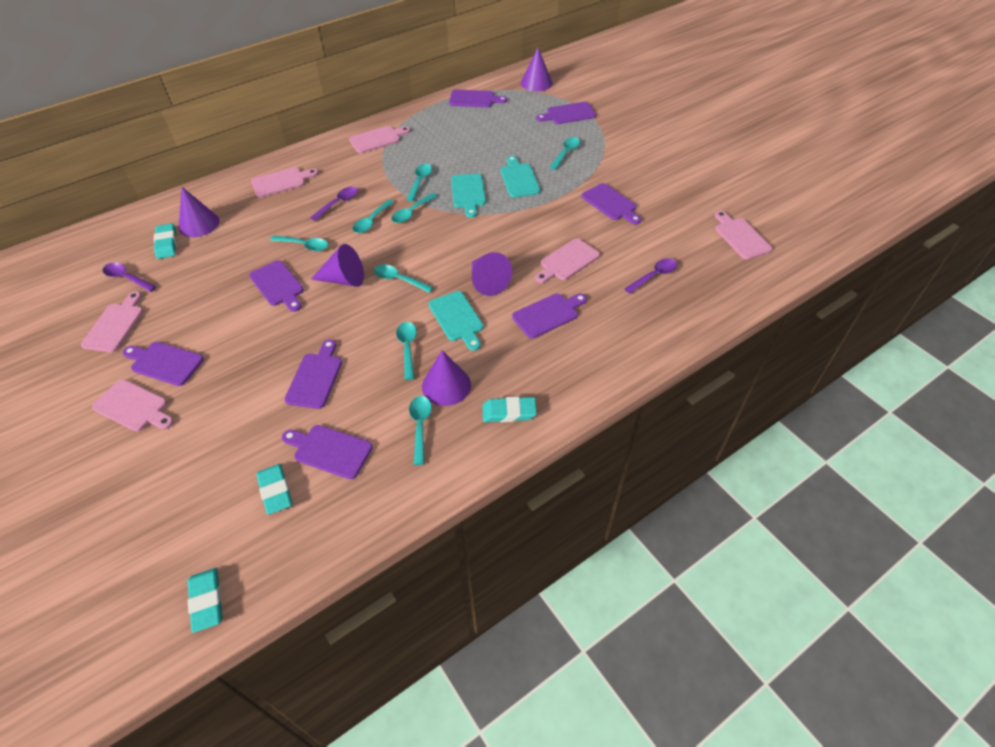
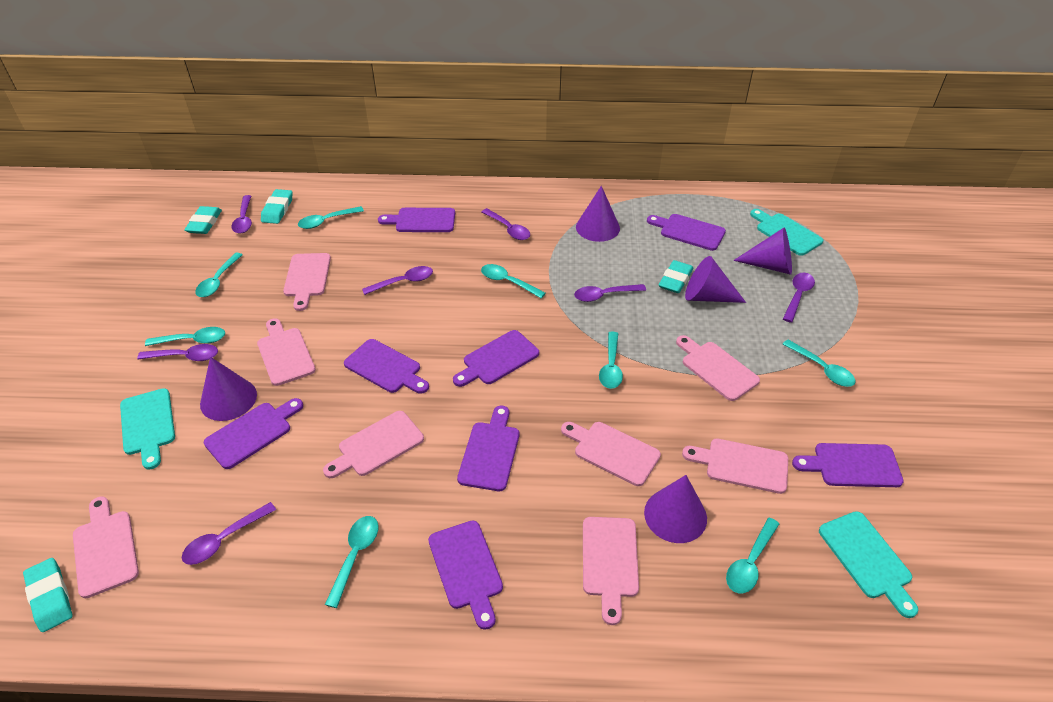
pink cutting board: 6 -> 8
purple spoon: 3 -> 7

